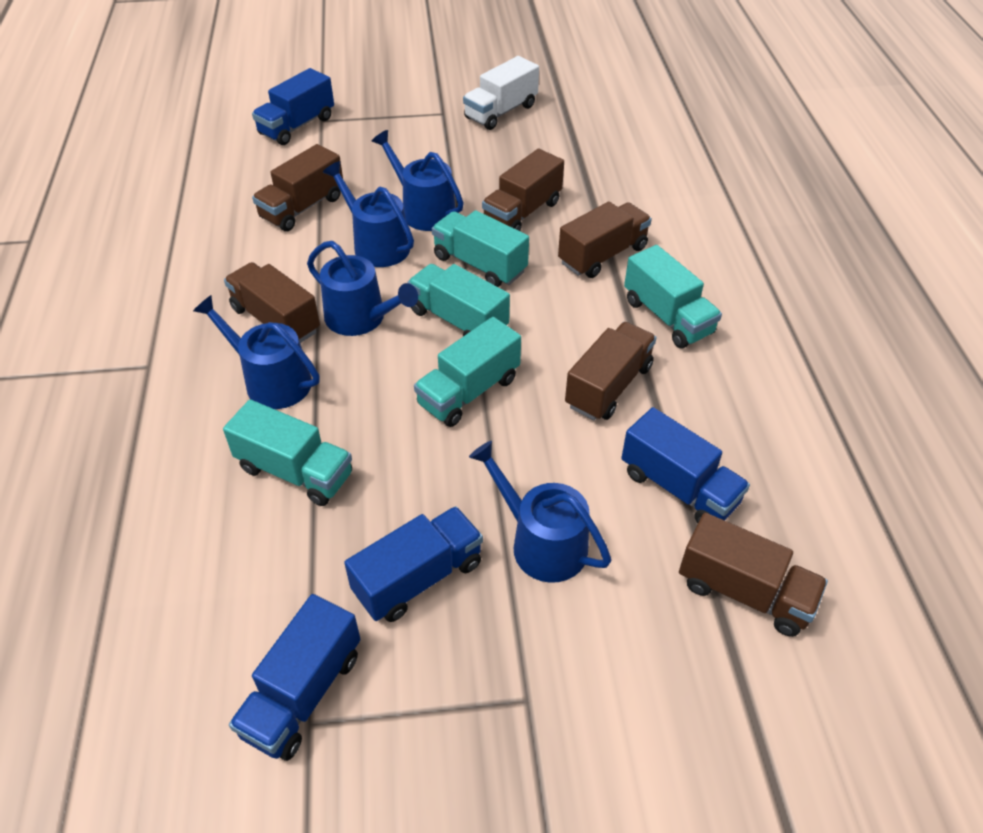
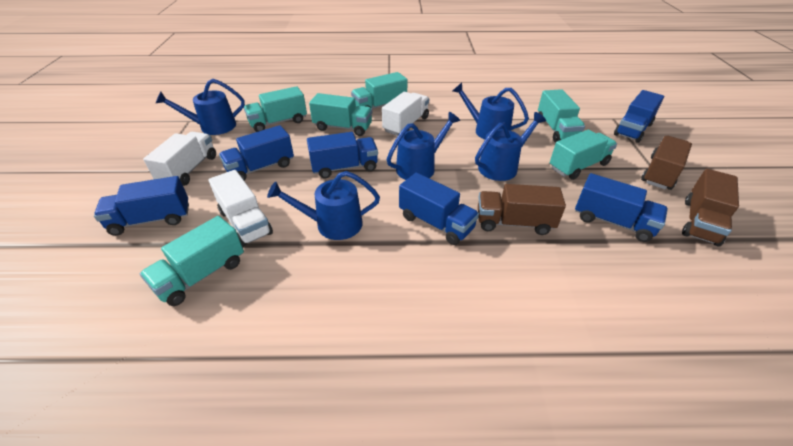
blue truck: 4 -> 6
brown truck: 6 -> 3
turquoise truck: 5 -> 6
white truck: 1 -> 3

